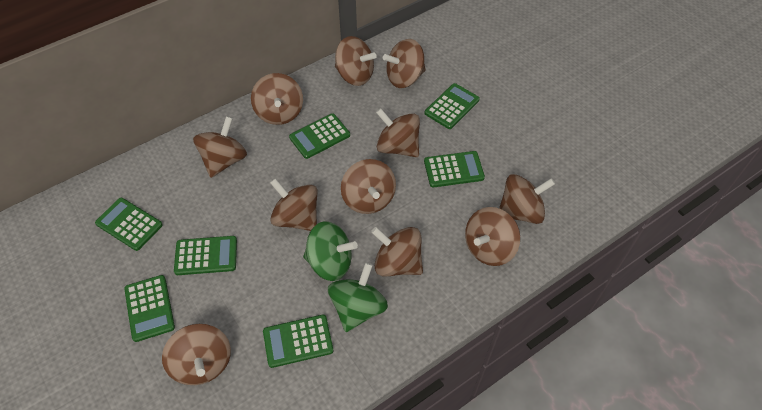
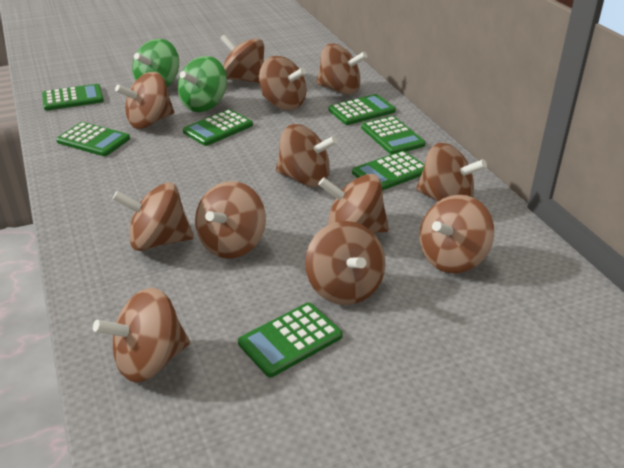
brown spinning top: 11 -> 12

